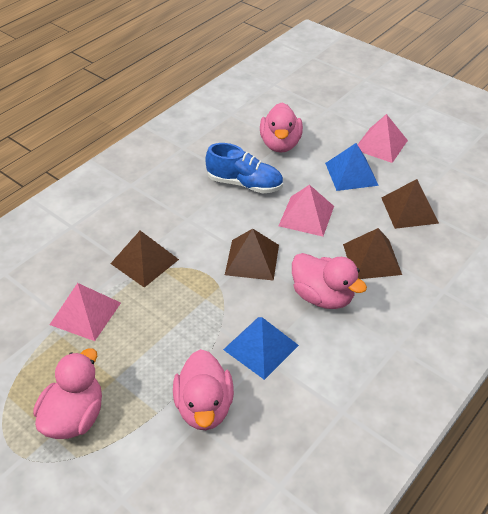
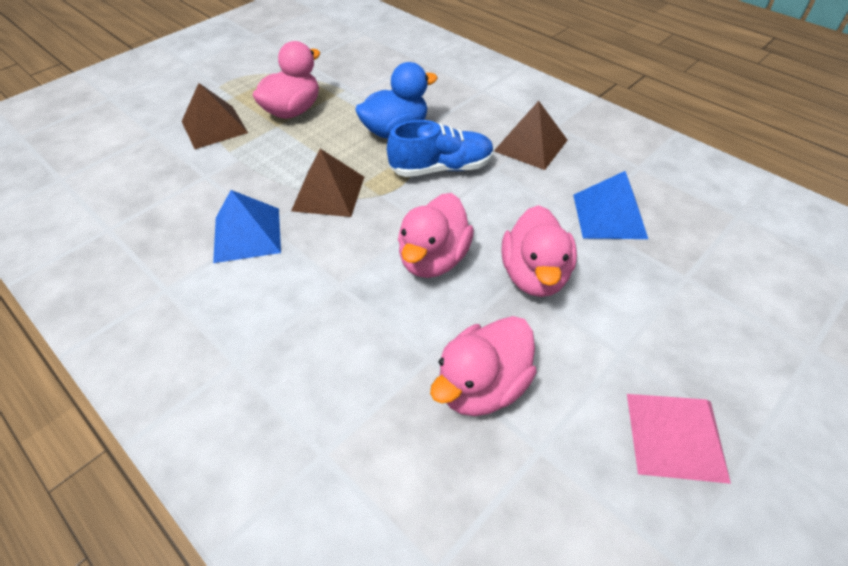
blue duck: 0 -> 1
brown pyramid: 4 -> 3
pink pyramid: 3 -> 1

